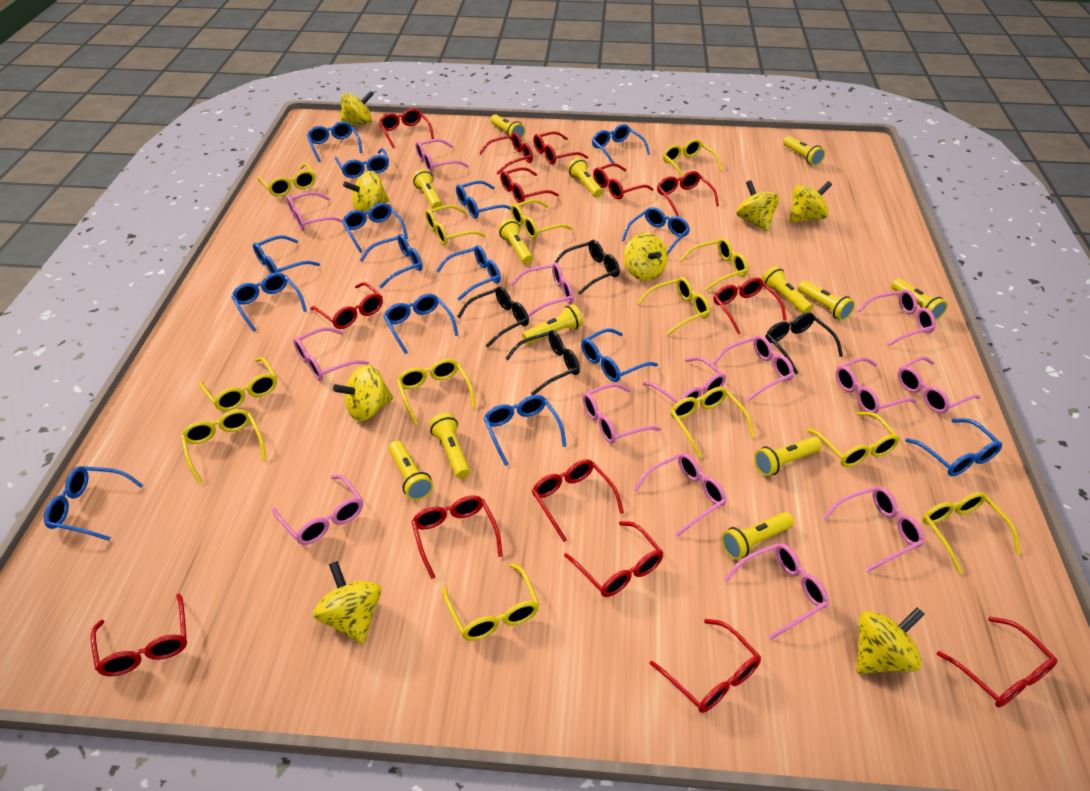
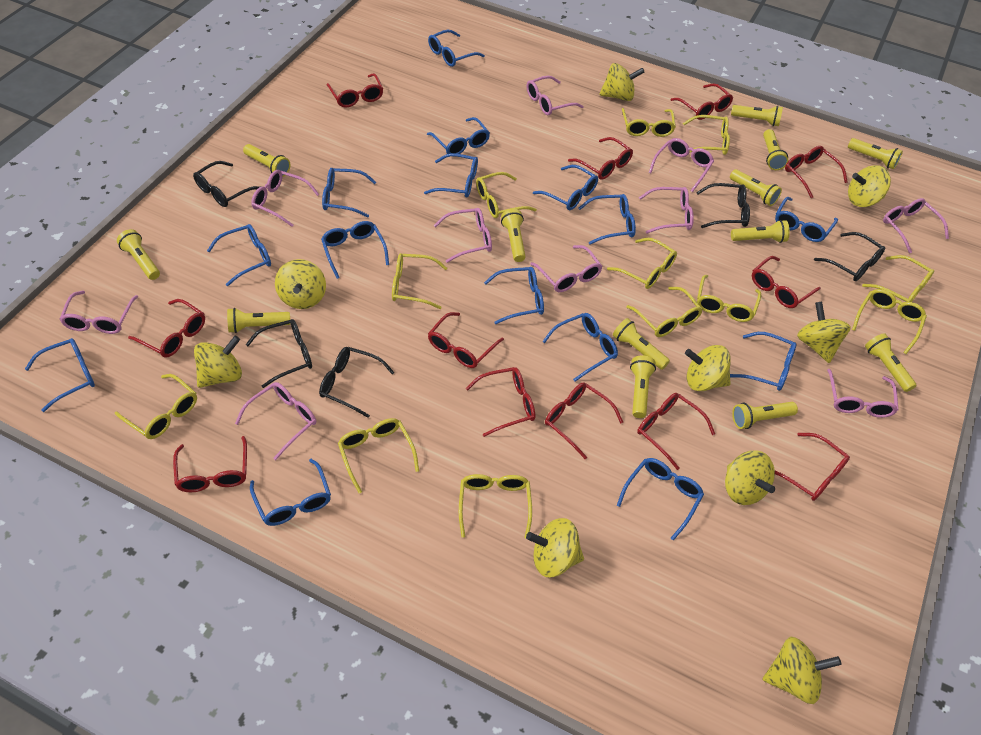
black glasses: 4 -> 5
pink glasses: 14 -> 10
red glasses: 14 -> 12
yellow glasses: 13 -> 12
yellow spinning top: 8 -> 9

